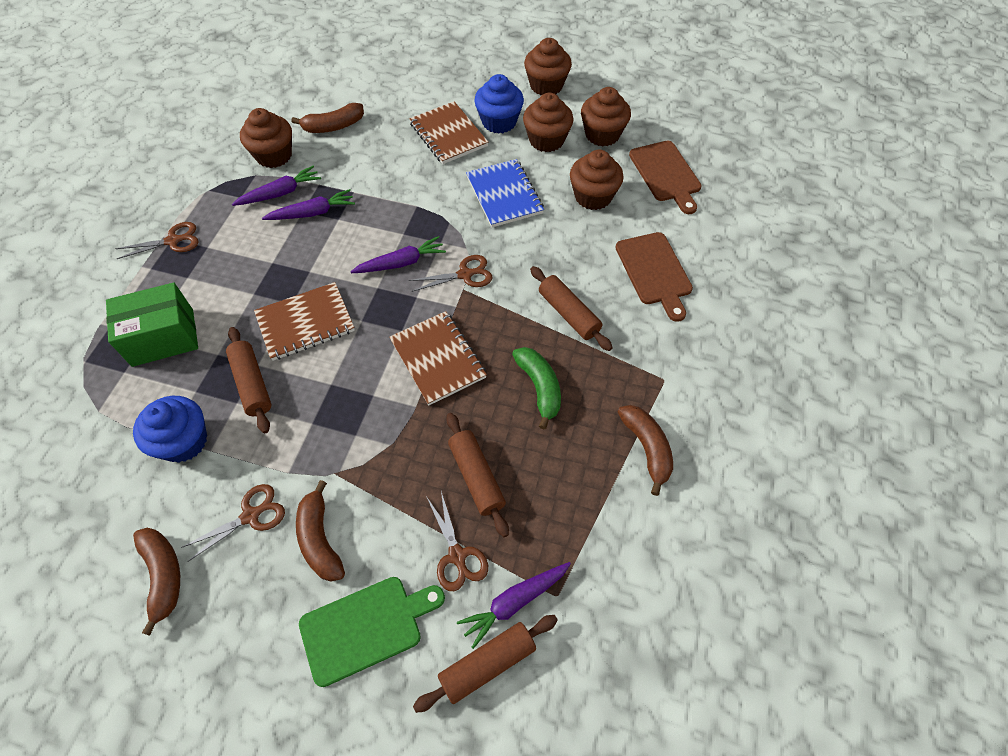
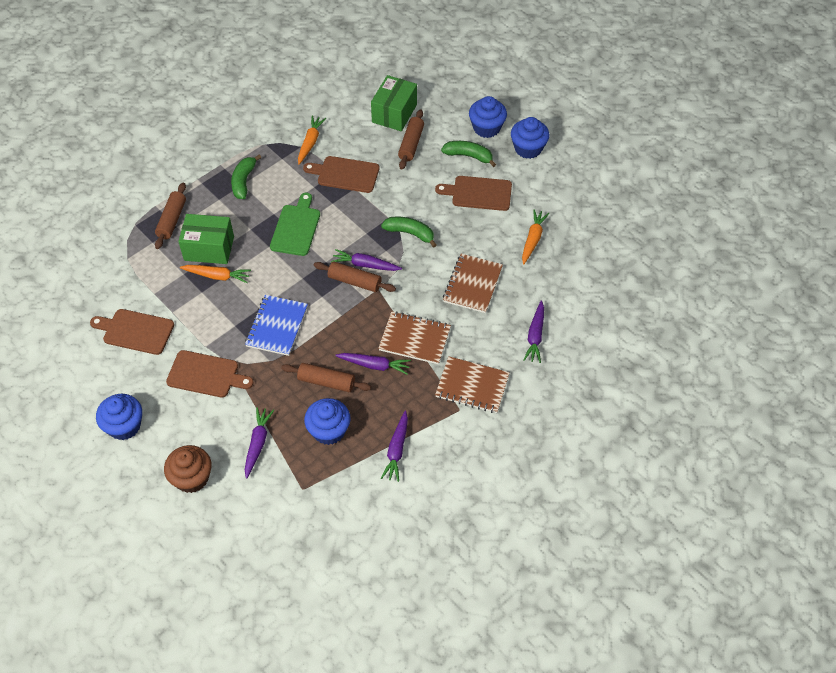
blue cupcake: 2 -> 4
brown banana: 4 -> 0
brown cupcake: 5 -> 1
brown cutting board: 2 -> 4
brown scissors: 4 -> 0
green banana: 1 -> 3
green box: 1 -> 2
orange carrot: 0 -> 3
purple carrot: 4 -> 5

